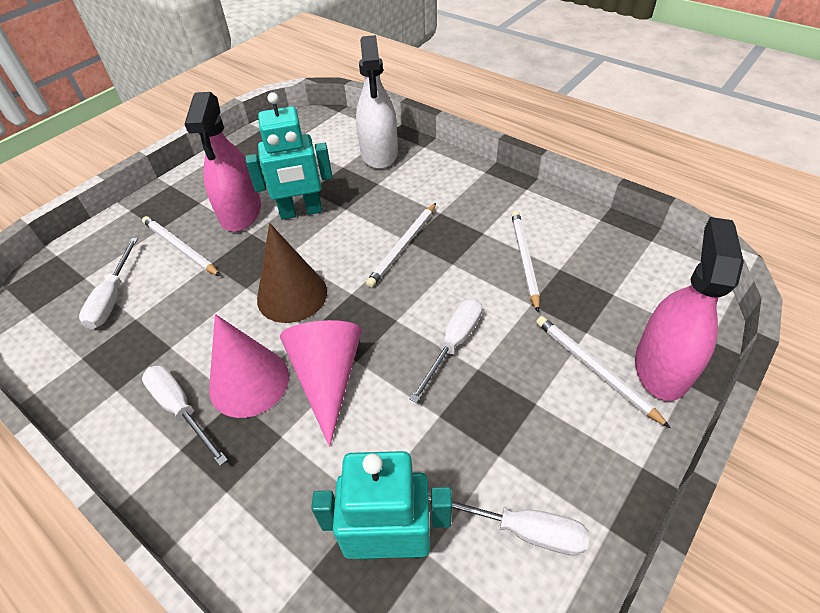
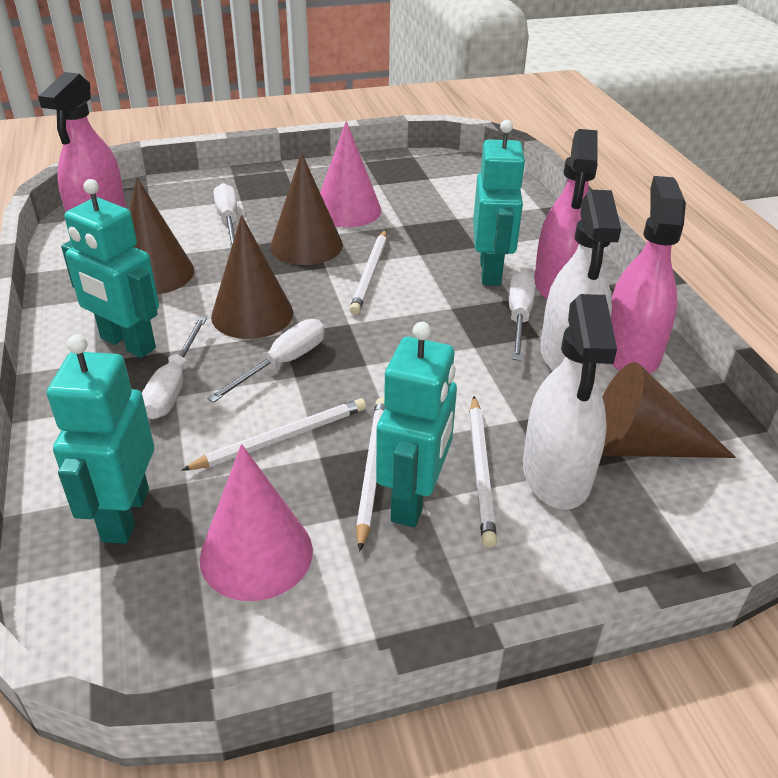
brown cone: 1 -> 4
pink spray bottle: 2 -> 3
turquoise robot: 2 -> 4
white spray bottle: 1 -> 2

